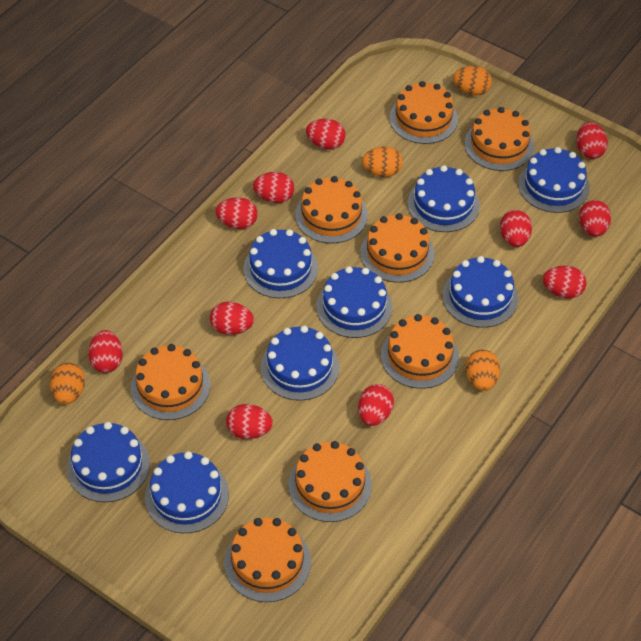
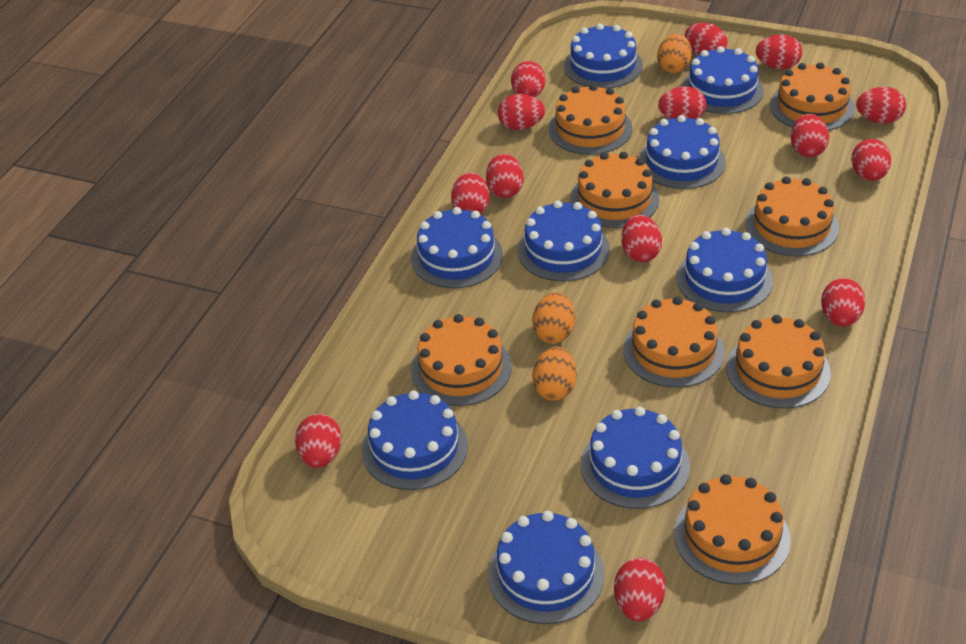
blue cake: 8 -> 9
orange egg: 4 -> 3
red egg: 11 -> 14

